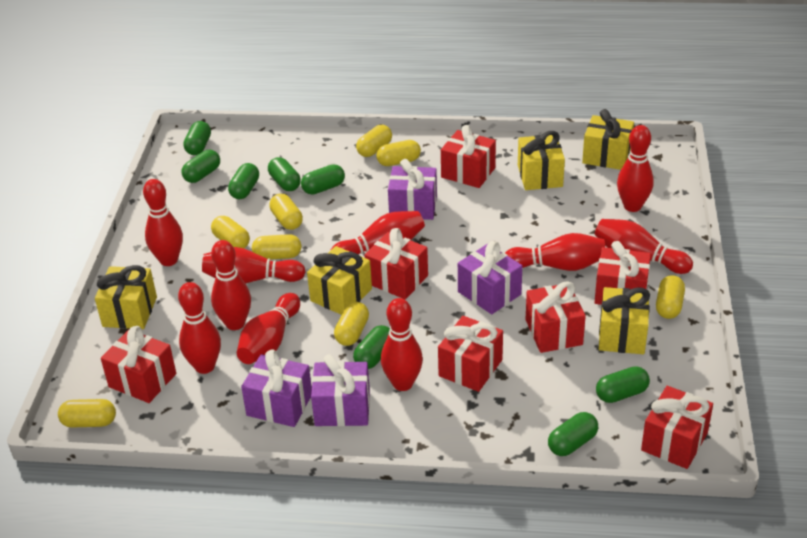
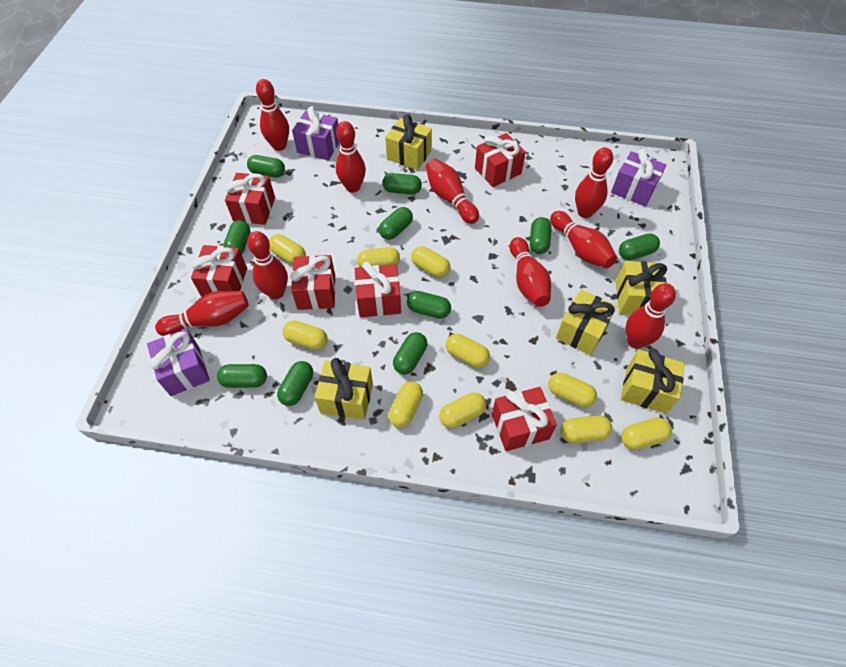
green capsule: 8 -> 10
purple gift: 4 -> 3
red bowling pin: 10 -> 9
red gift: 7 -> 6
yellow capsule: 8 -> 10

